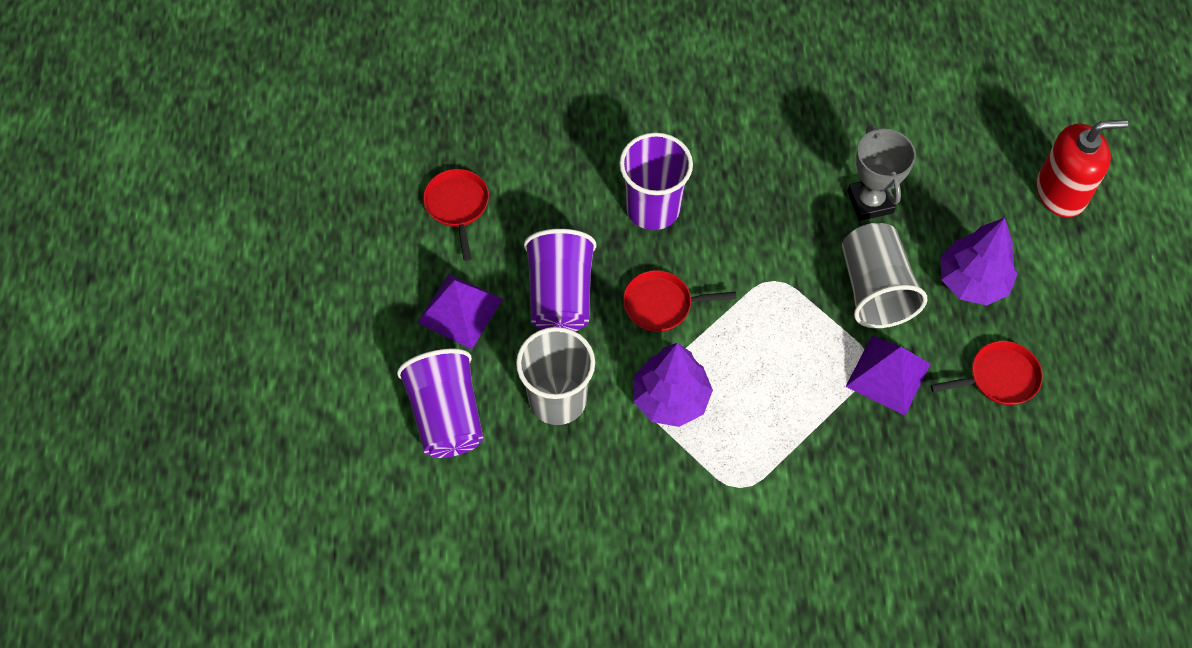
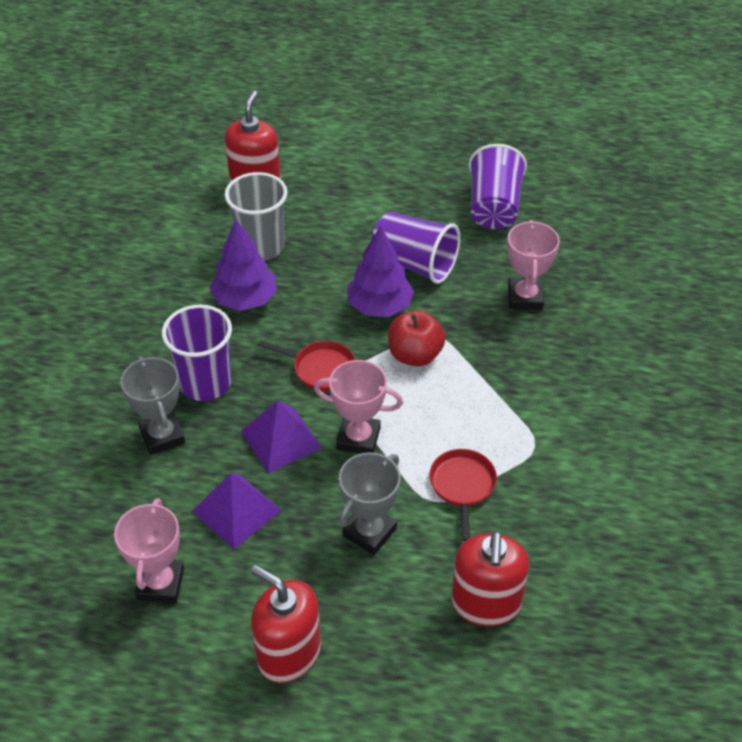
grey cup: 2 -> 1
grey trophy: 1 -> 2
pink trophy: 0 -> 3
red apple: 0 -> 1
red pan: 3 -> 2
red soap dispenser: 1 -> 3

